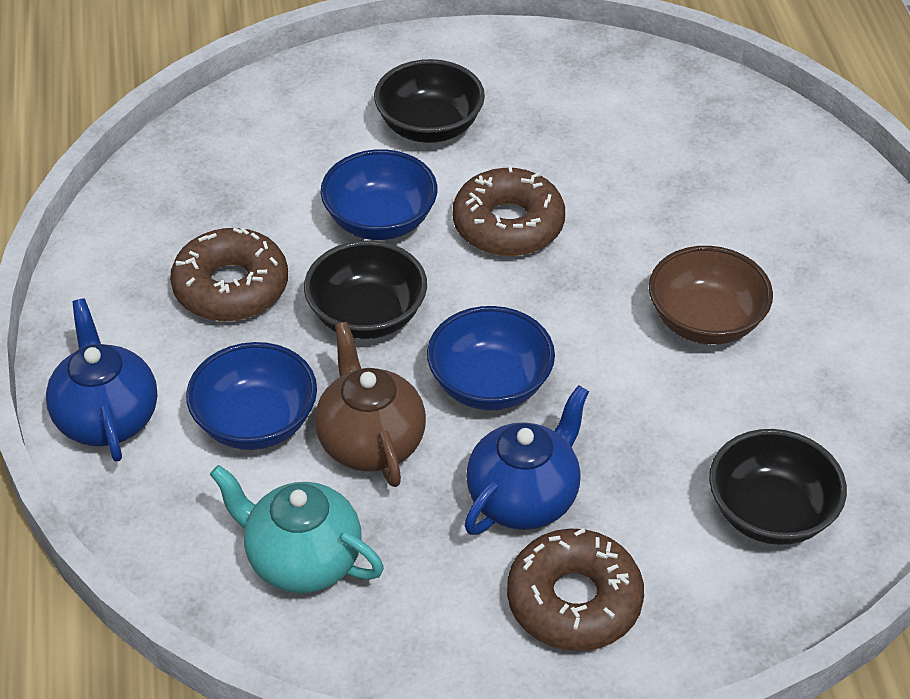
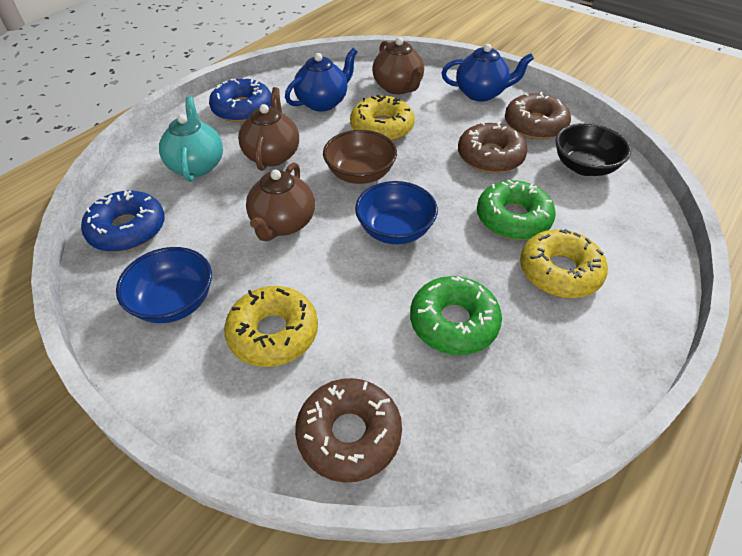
black bowl: 3 -> 1
blue bowl: 3 -> 2
blue donut: 0 -> 2
brown teapot: 1 -> 3
green donut: 0 -> 2
yellow donut: 0 -> 3

